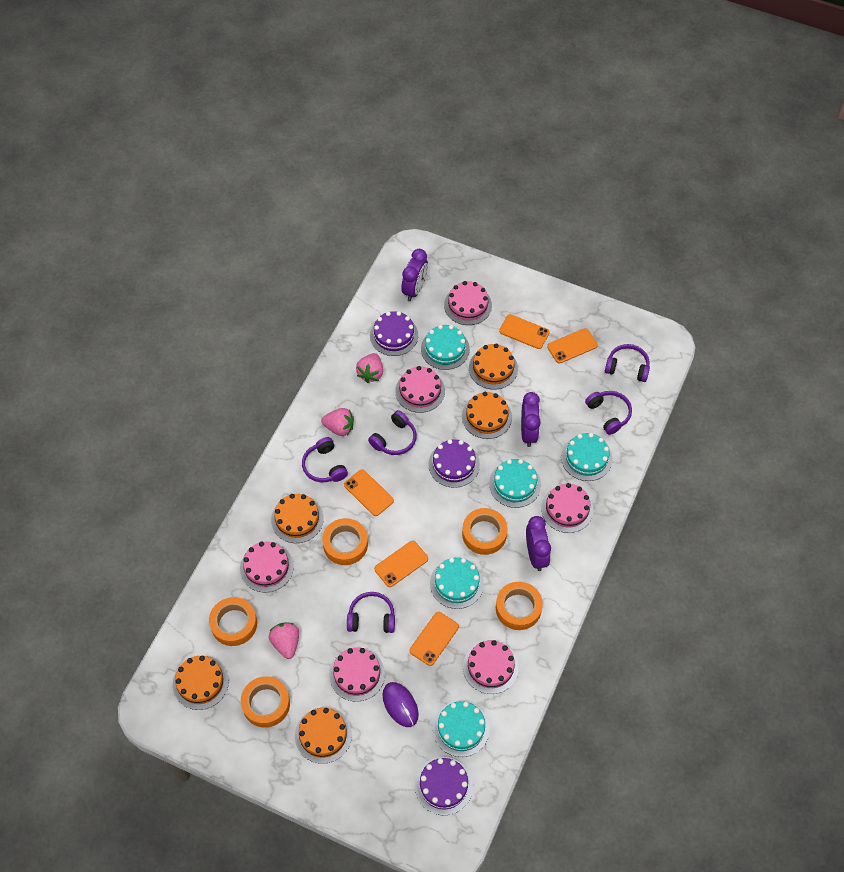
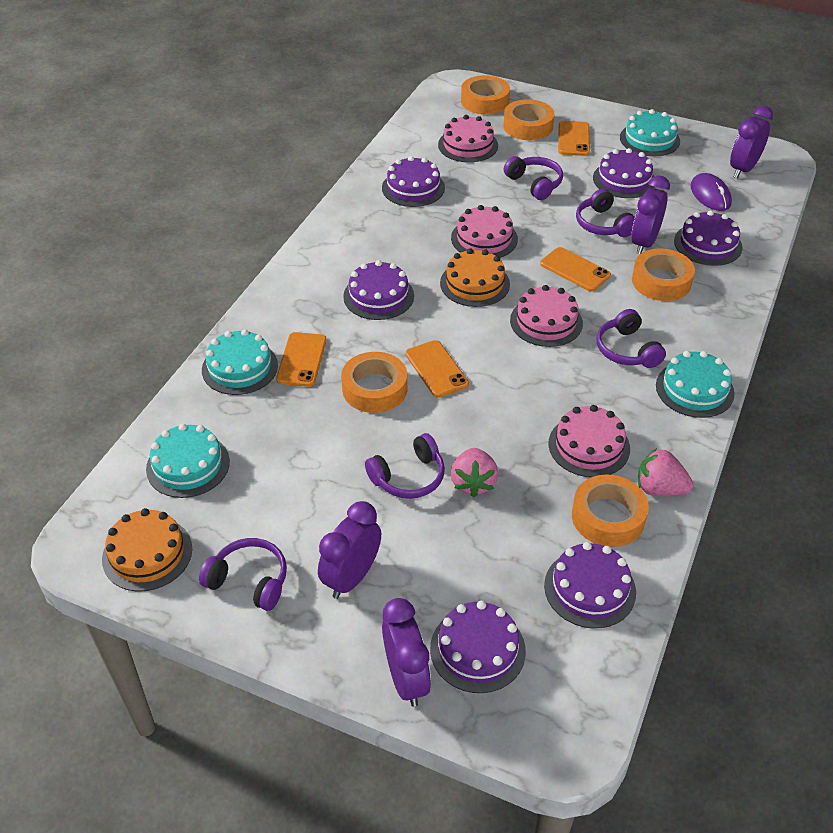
orange cake: 5 -> 2
orange phone: 5 -> 4
pink cake: 6 -> 4
pink strawberry: 3 -> 2
purple cake: 3 -> 6
purple clock: 3 -> 4
turquoise cake: 5 -> 4

